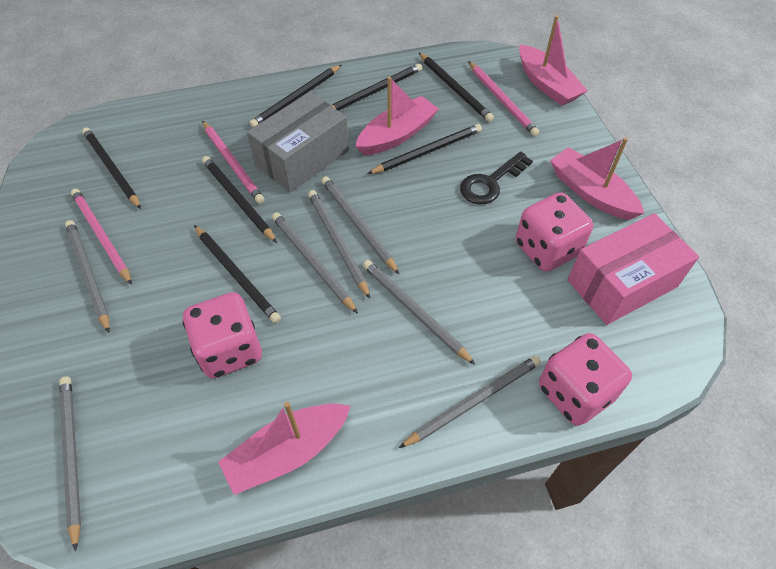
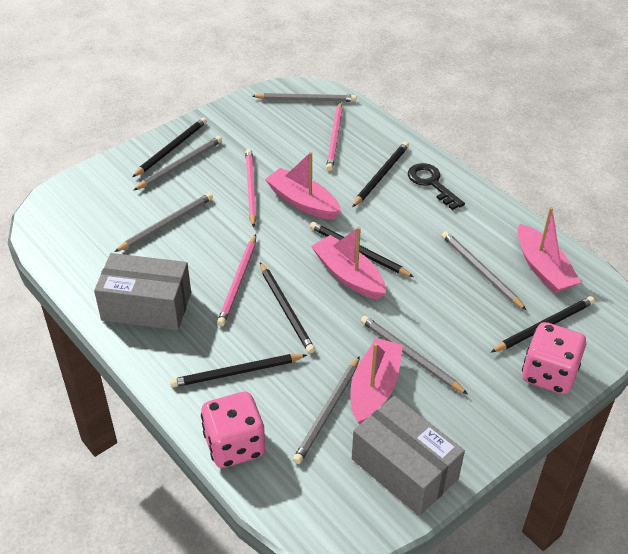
black pencil: 7 -> 6
grey box: 1 -> 2
grey pencil: 7 -> 6
pink box: 1 -> 0
pink dice: 3 -> 2

